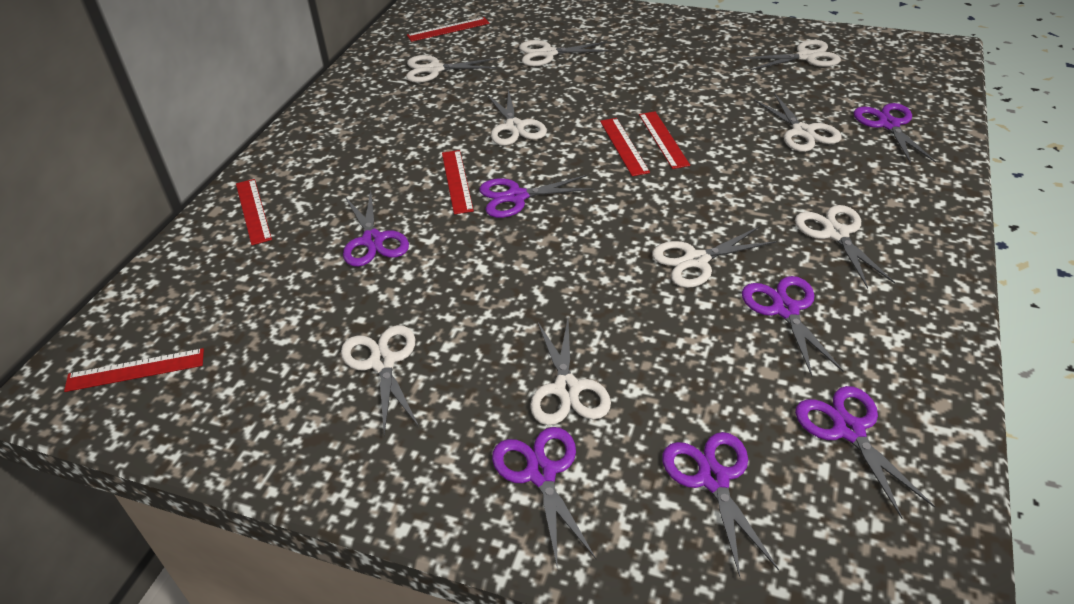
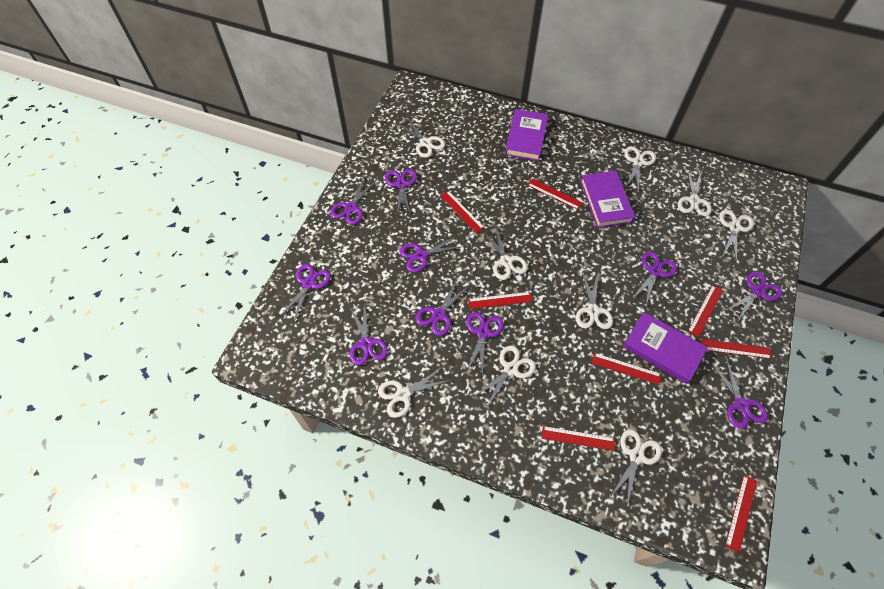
purple book: 0 -> 3
purple scissors: 7 -> 10
red ruler: 6 -> 8

